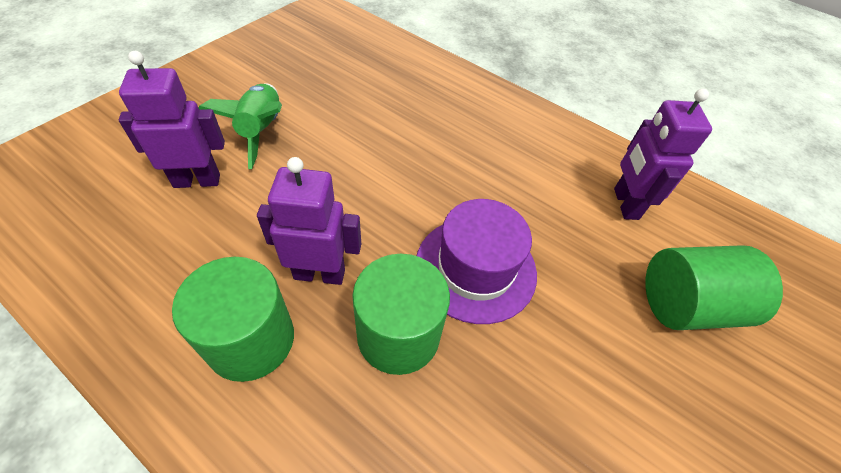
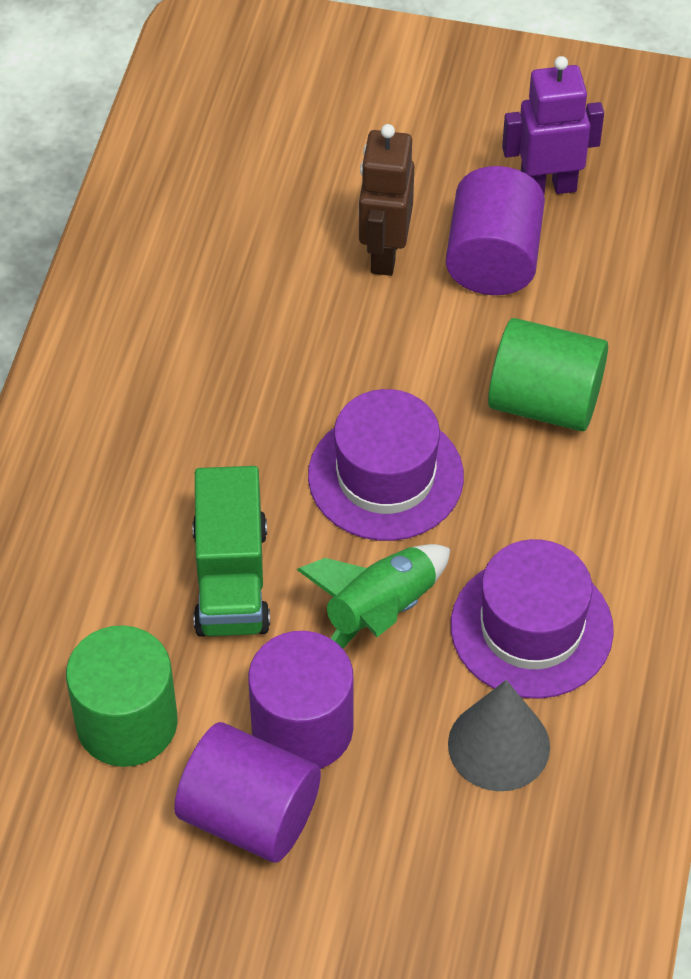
brown robot: 0 -> 1
green cylinder: 3 -> 2
green truck: 0 -> 1
grey cone: 0 -> 1
purple cylinder: 0 -> 3
purple hat: 1 -> 2
purple robot: 3 -> 1

